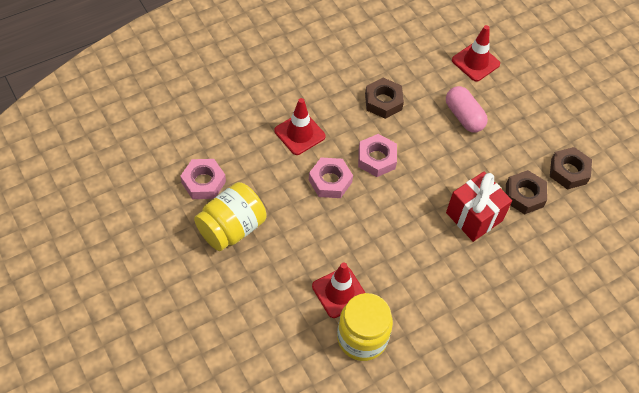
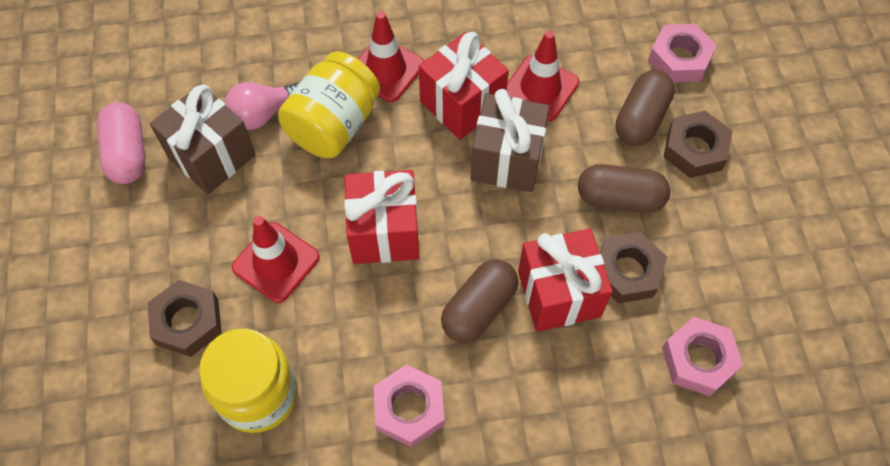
brown capsule: 0 -> 3
brown gift: 0 -> 2
pink light bulb: 0 -> 1
red gift: 1 -> 3

